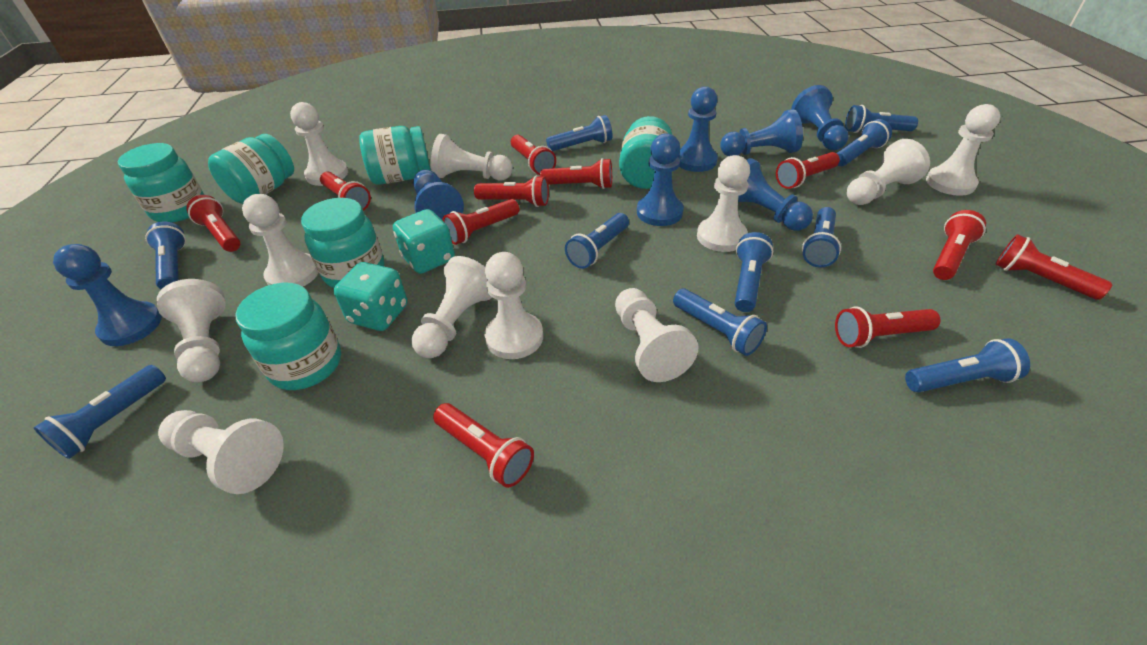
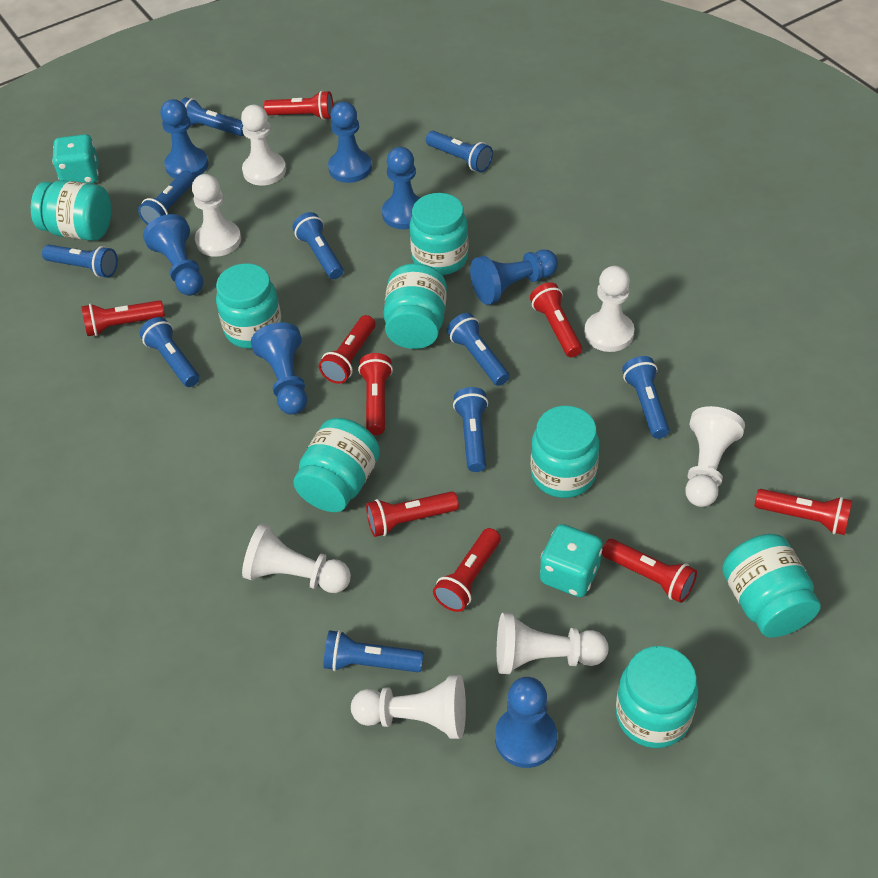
red flashlight: 11 -> 9
turquoise jar: 6 -> 8
white pawn: 11 -> 7

